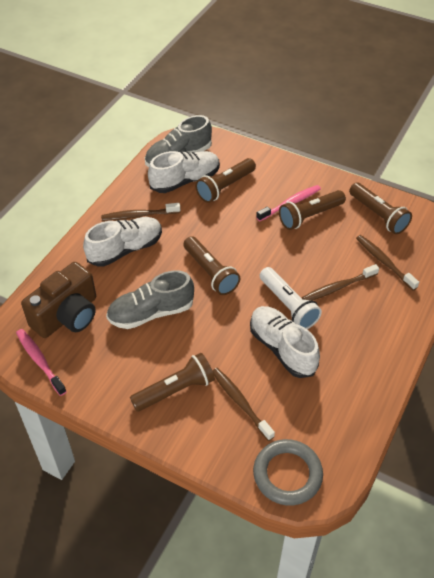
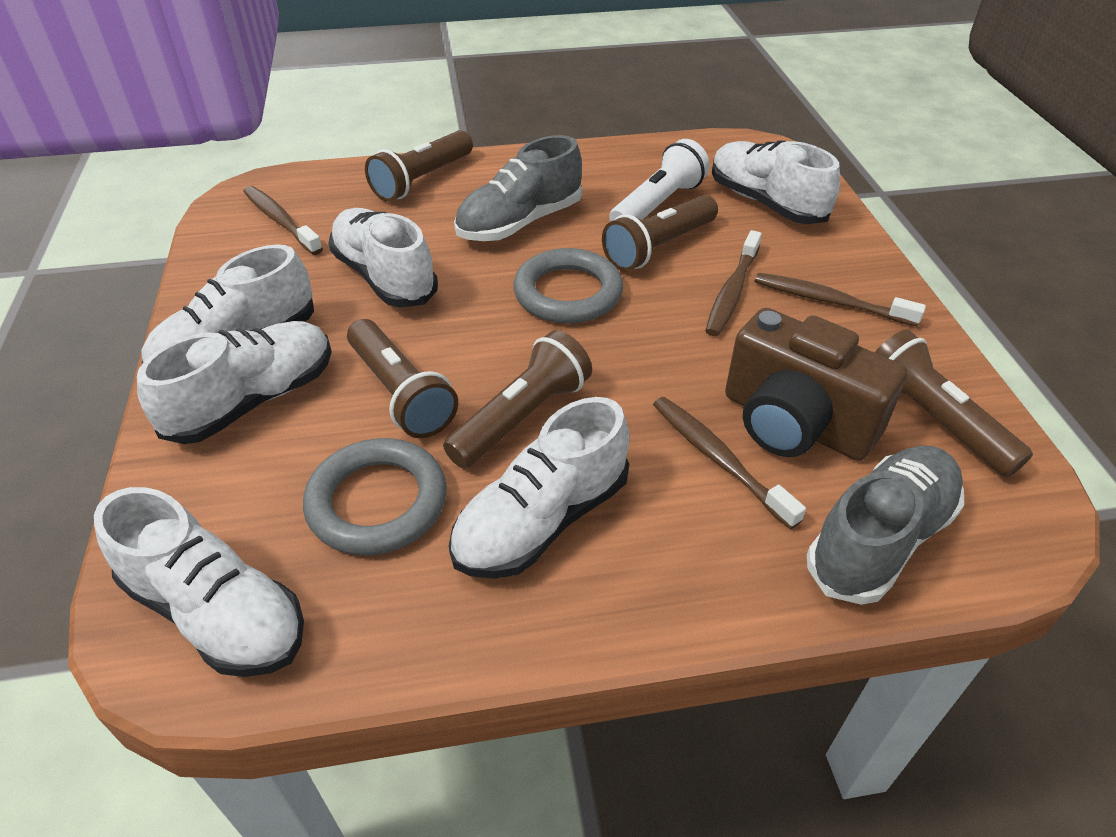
grey ring: 1 -> 2
pink toothbrush: 2 -> 0
white shoe: 3 -> 6

